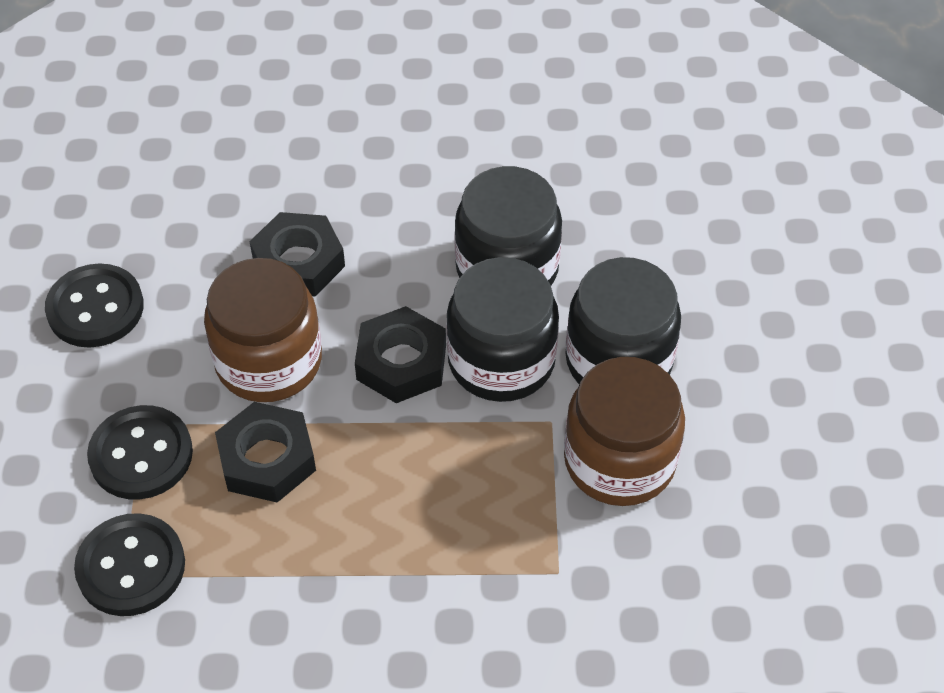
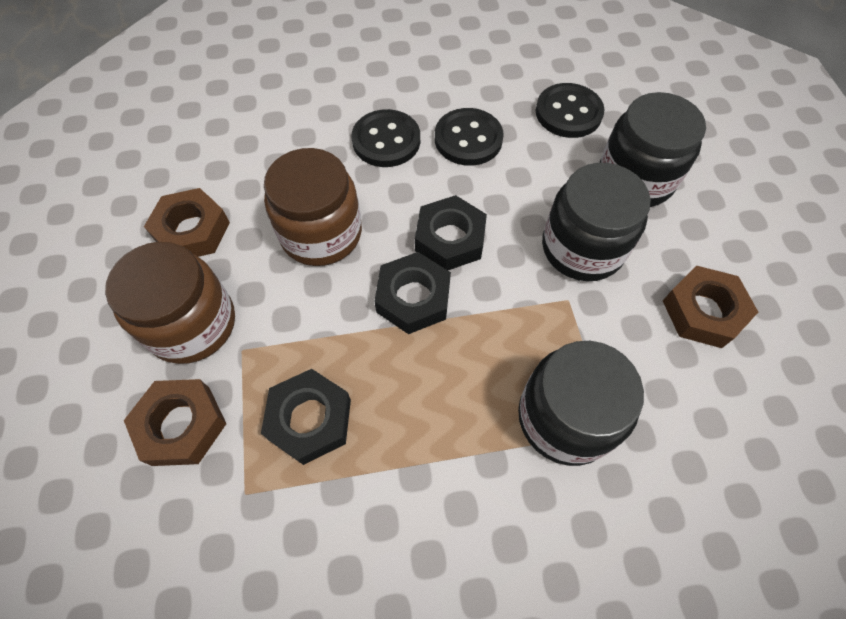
brown nut: 0 -> 3

